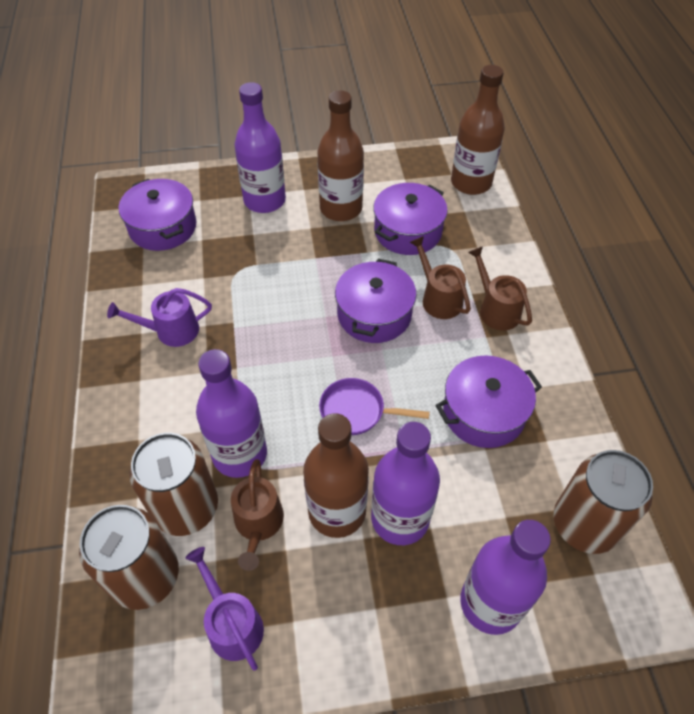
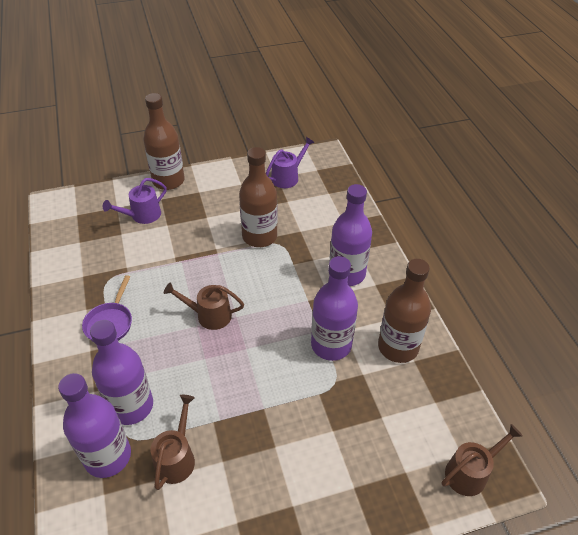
brown can: 3 -> 0
purple pot: 4 -> 0

